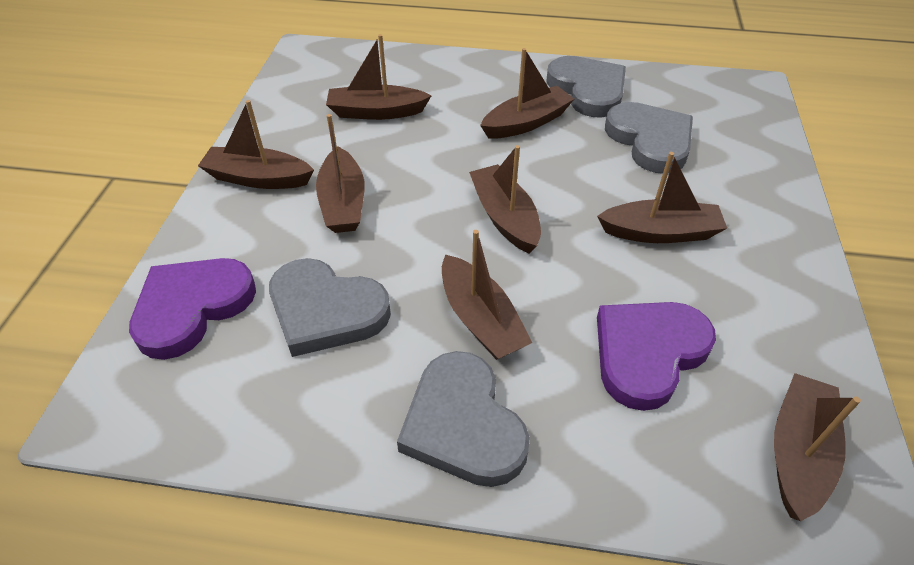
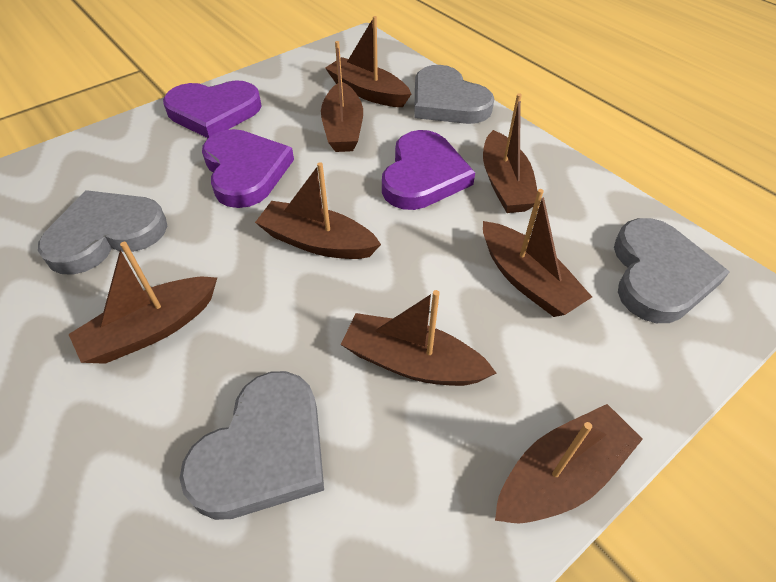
purple heart: 2 -> 3

